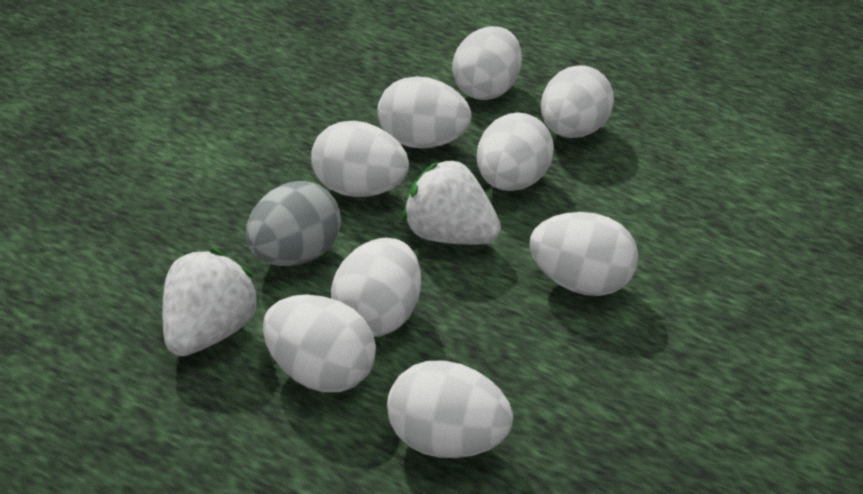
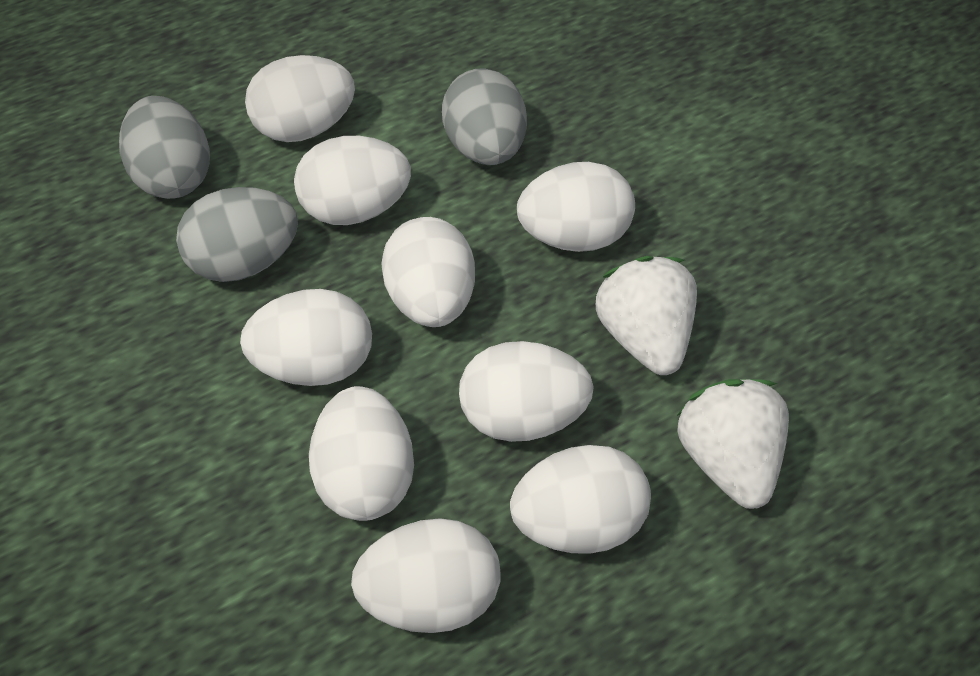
grey egg: 1 -> 3

